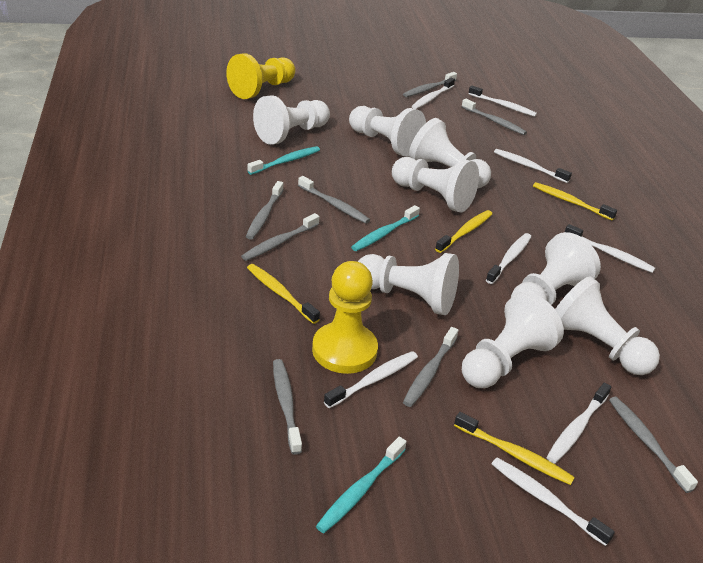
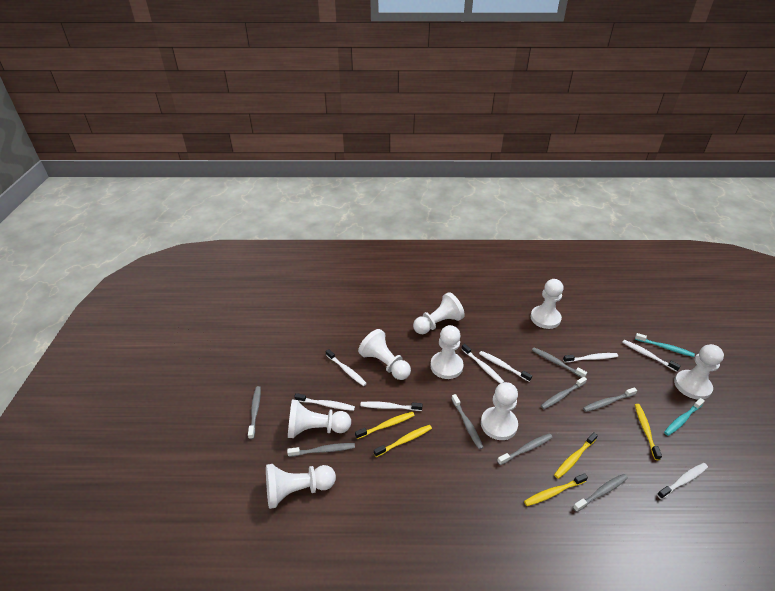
turquoise toothbrush: 3 -> 2
yellow pawn: 2 -> 0
yellow toothbrush: 4 -> 5

